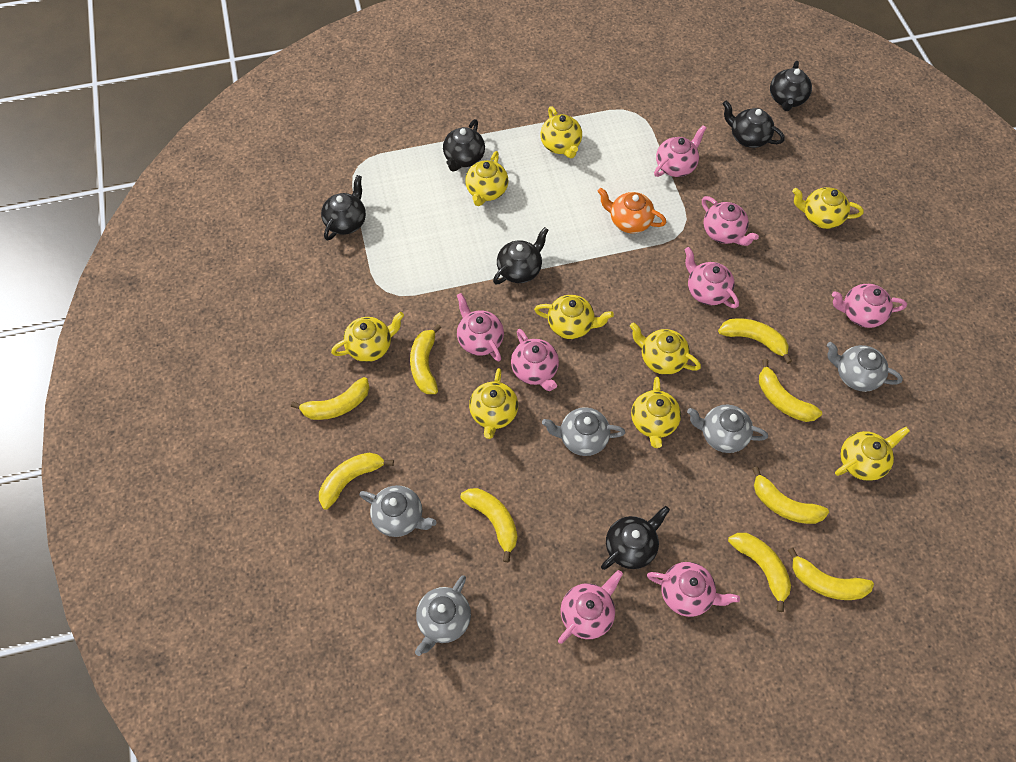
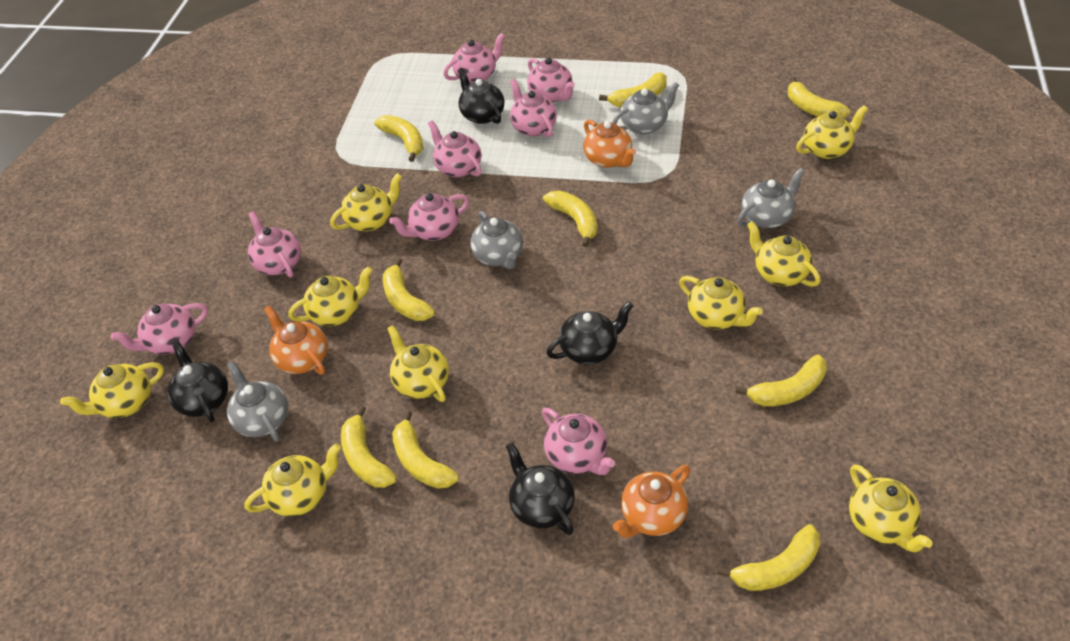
black teapot: 6 -> 4
grey teapot: 5 -> 4
orange teapot: 1 -> 3

